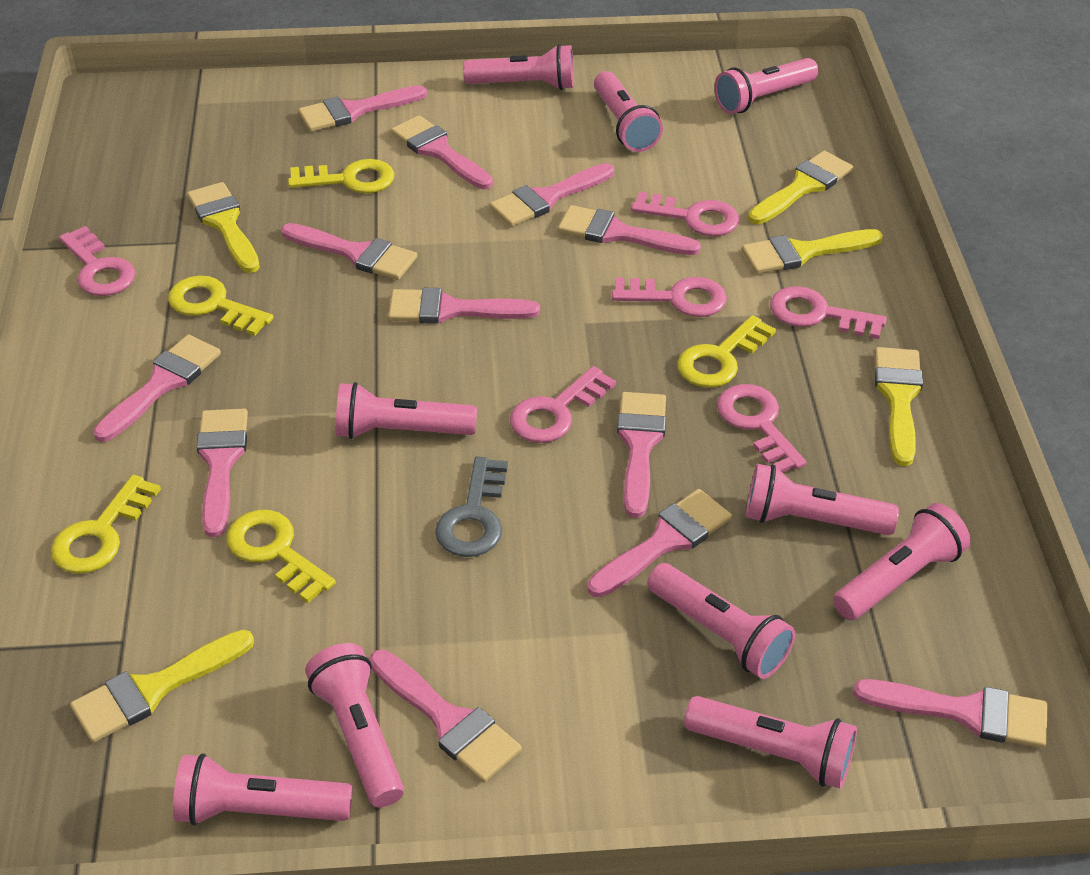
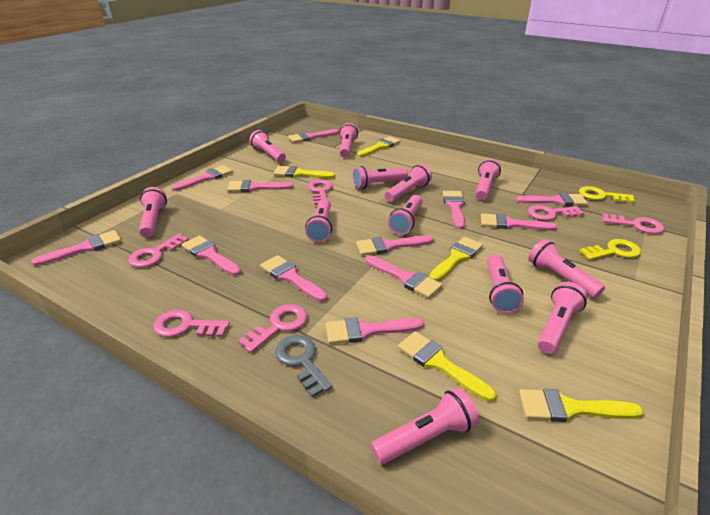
pink flashlight: 10 -> 12
yellow key: 5 -> 2

